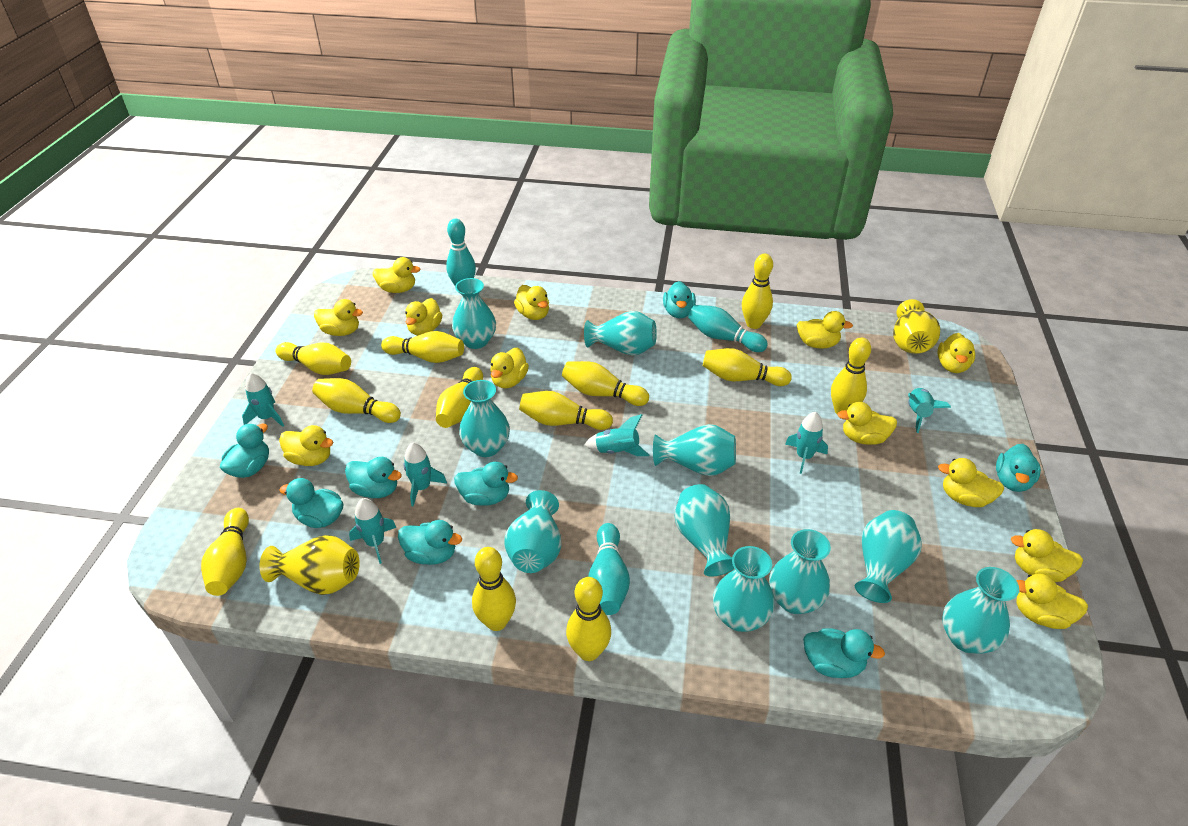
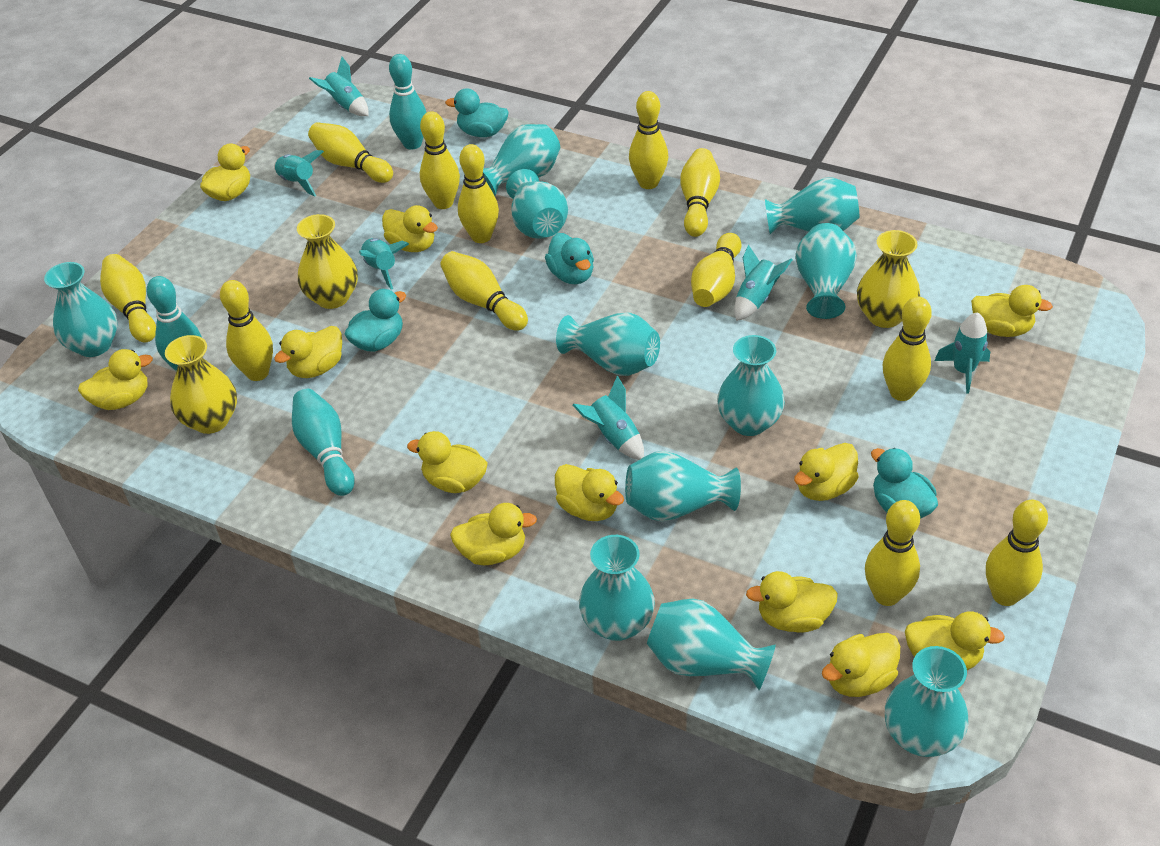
turquoise duck: 8 -> 4
turquoise vase: 10 -> 11
yellow vase: 2 -> 3

